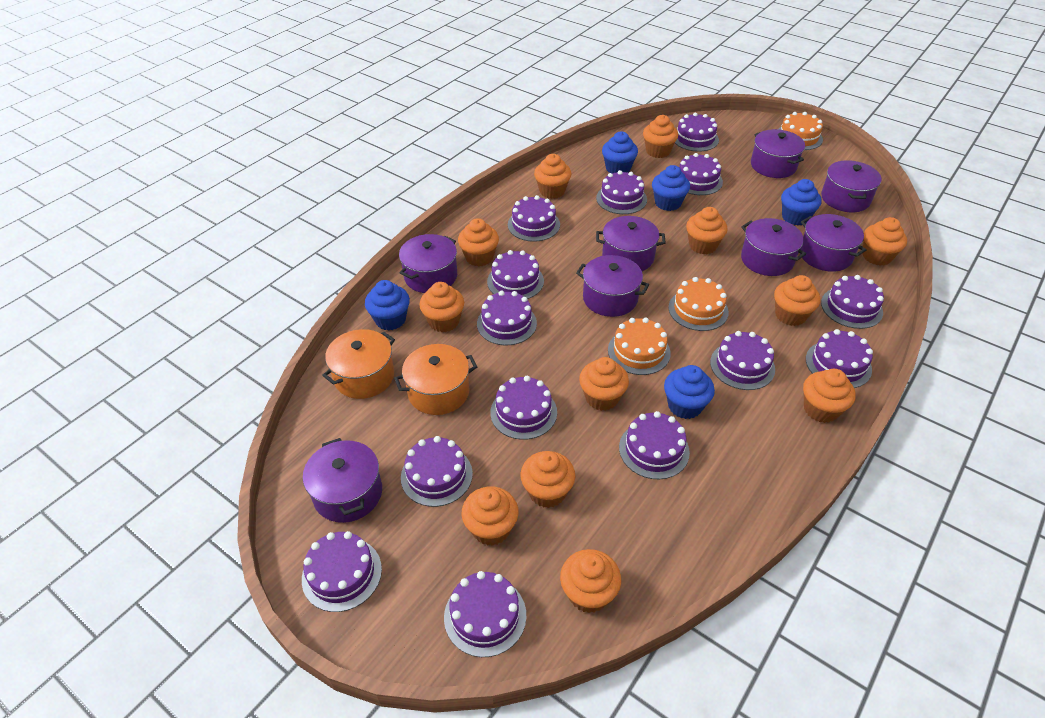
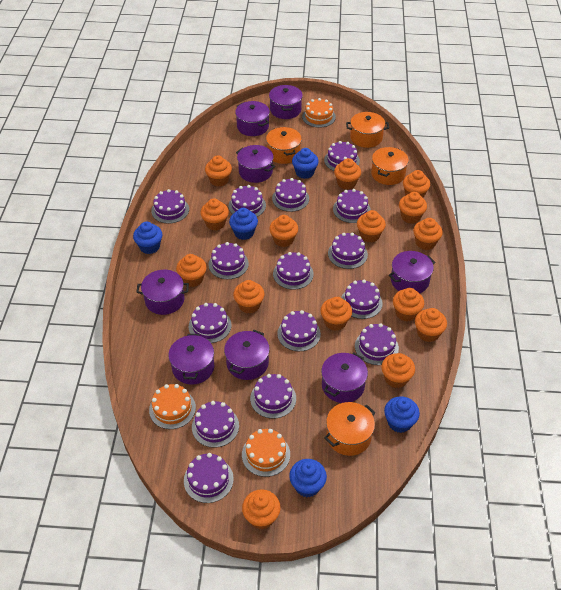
orange cupcake: 12 -> 15
orange pot: 2 -> 4
purple cake: 14 -> 15

